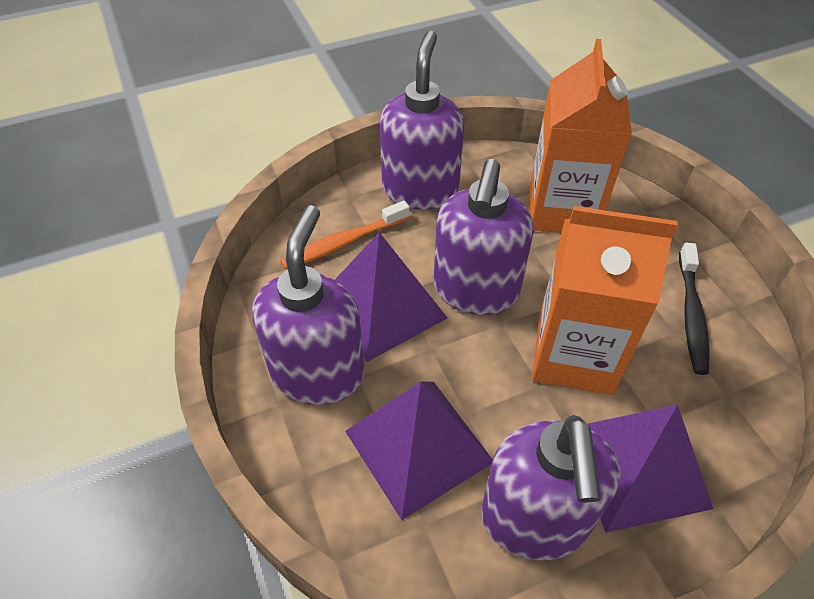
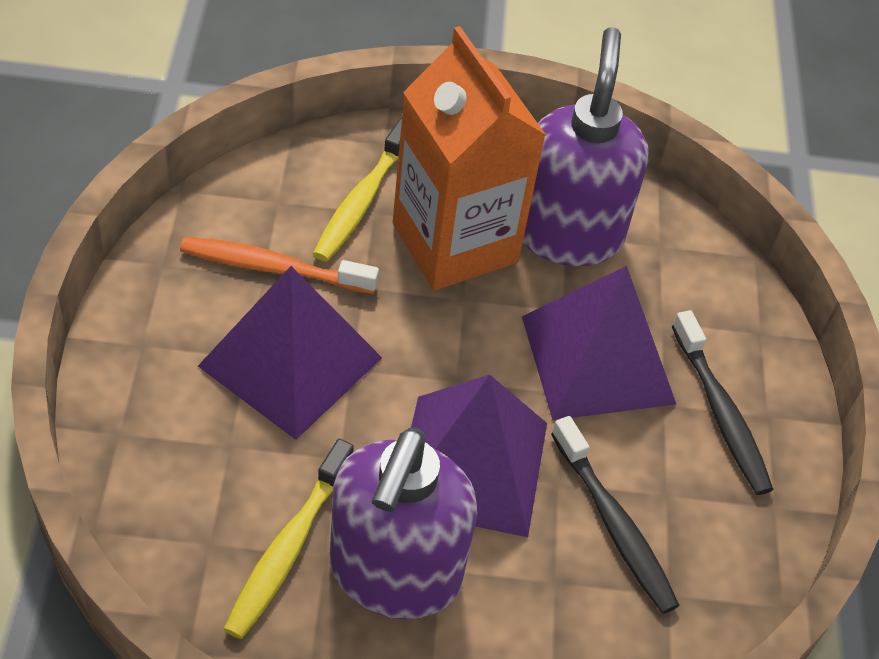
black toothbrush: 1 -> 2
orange carton: 2 -> 1
purple soap dispenser: 4 -> 2
yellow toothbrush: 0 -> 2

